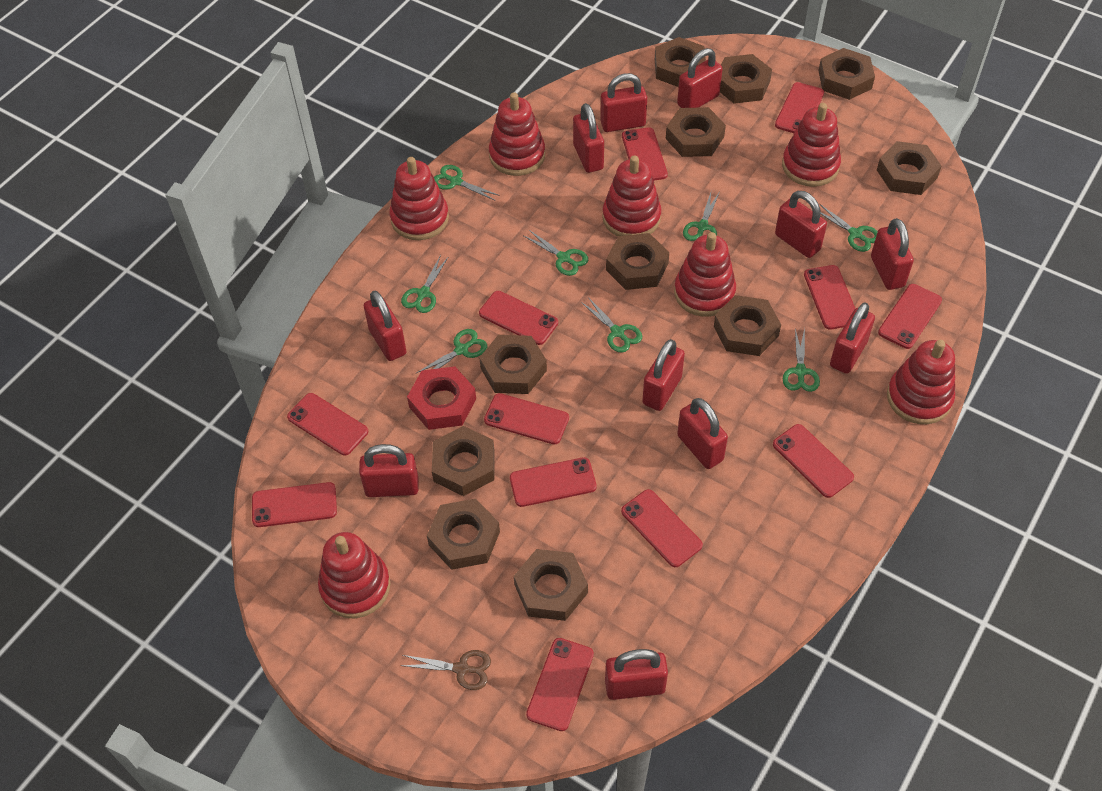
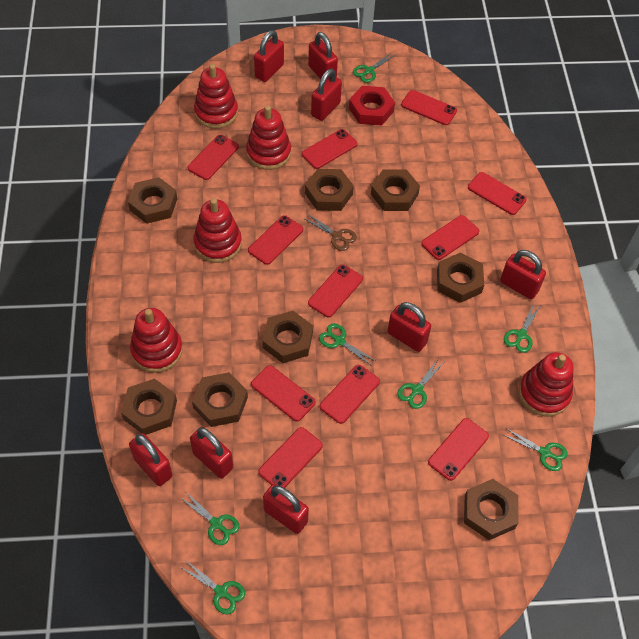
brown nut: 11 -> 8
green scissors: 8 -> 7
red padlock: 11 -> 8
red phone: 12 -> 11
red stacking toy: 7 -> 5

